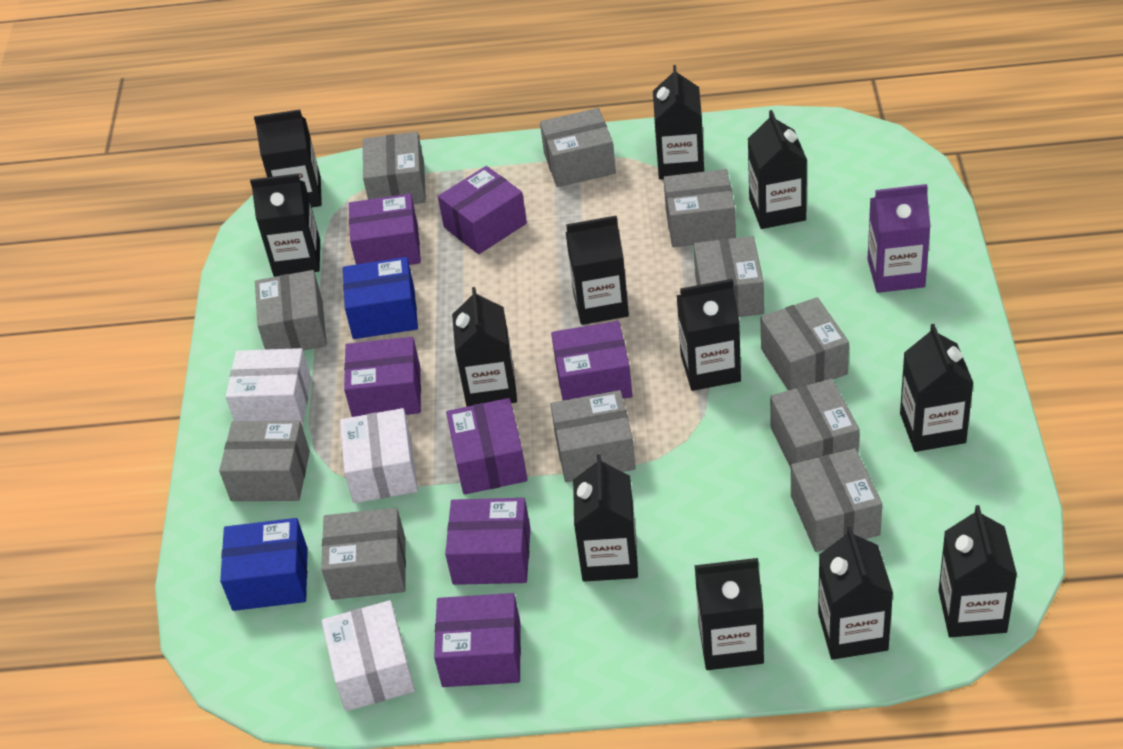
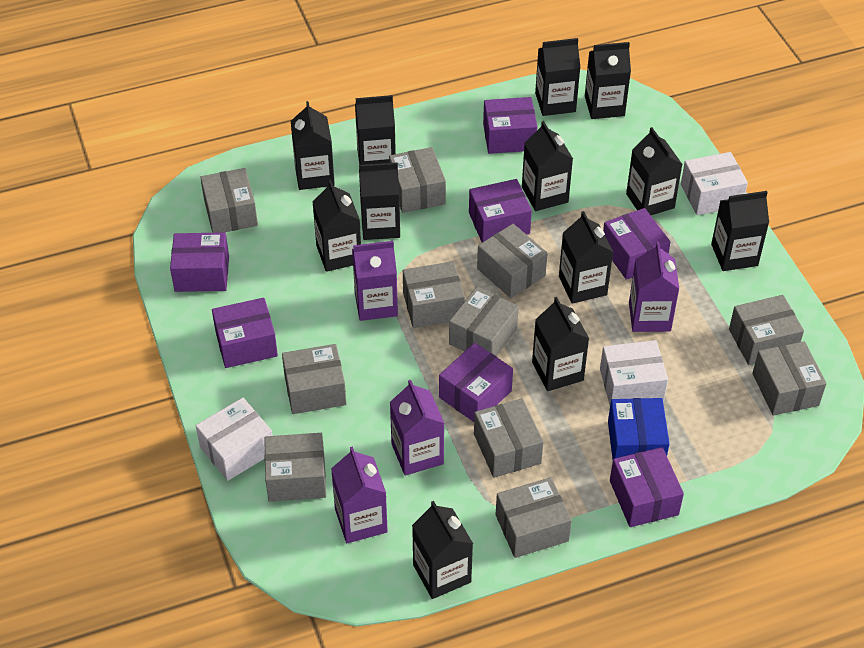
blue box: 2 -> 1
purple carton: 1 -> 4

